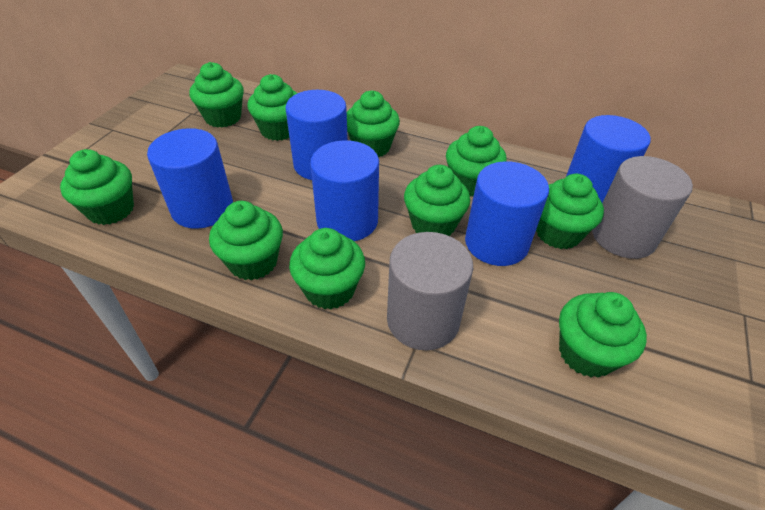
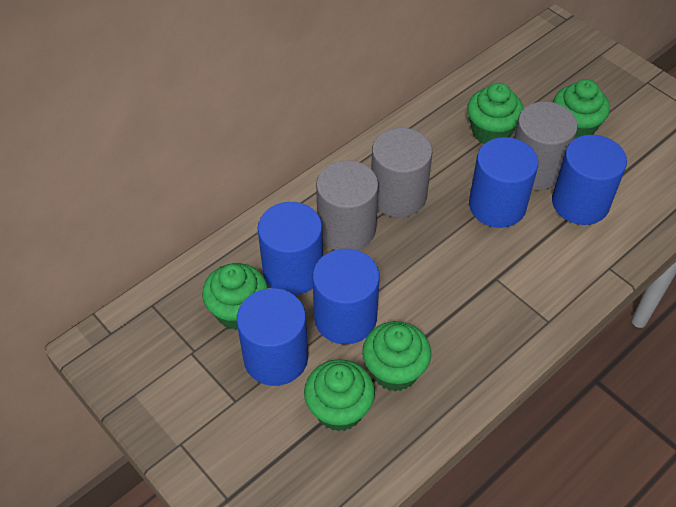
green cupcake: 10 -> 5
grey cylinder: 2 -> 3

